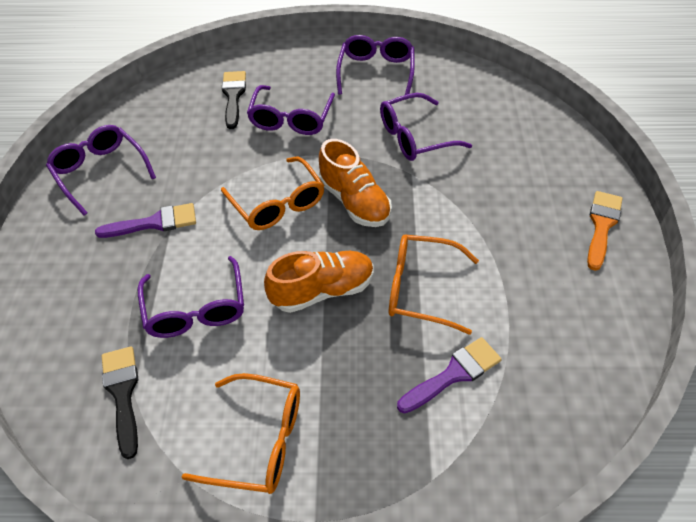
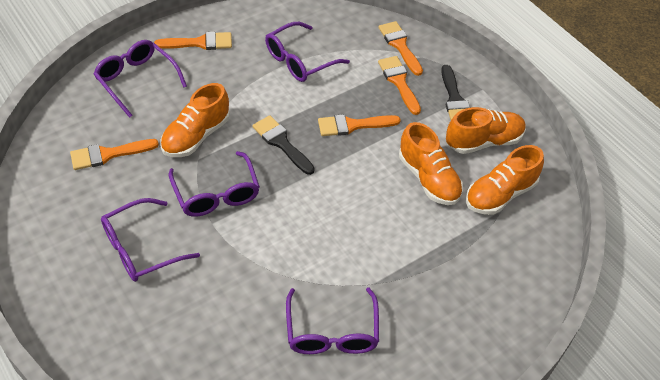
orange brush: 1 -> 5
orange glasses: 3 -> 0
orange shoe: 2 -> 4
purple brush: 2 -> 0

